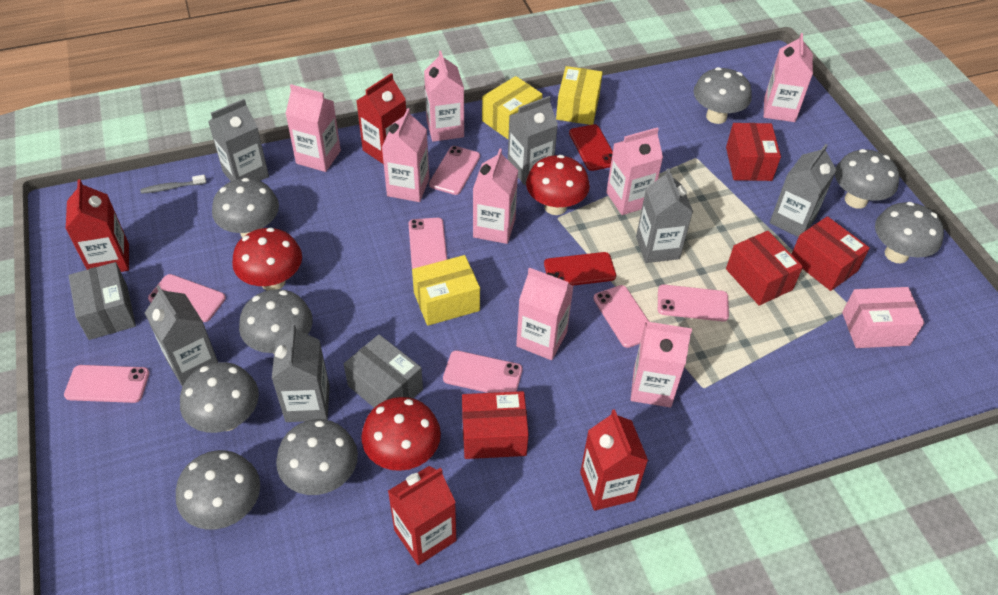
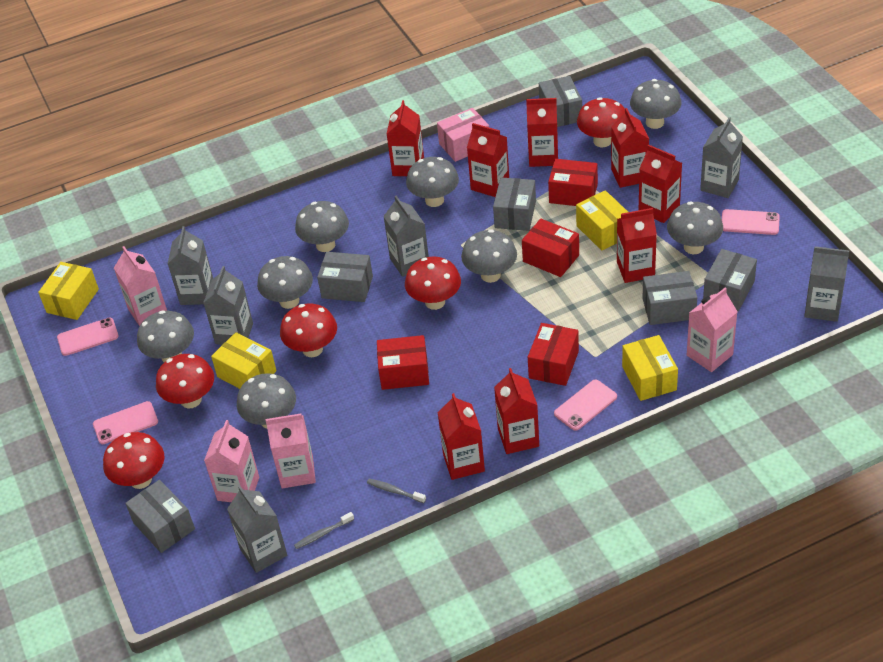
grey box: 2 -> 6
grey toothbrush: 1 -> 2
pink carton: 8 -> 4
pink phone: 7 -> 4
red carton: 4 -> 8
red mushroom: 3 -> 5
red phone: 2 -> 0
yellow box: 3 -> 4

